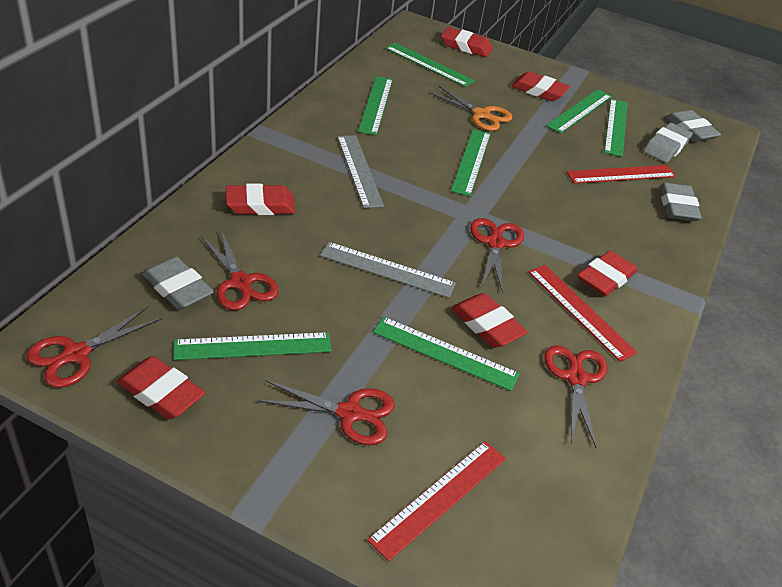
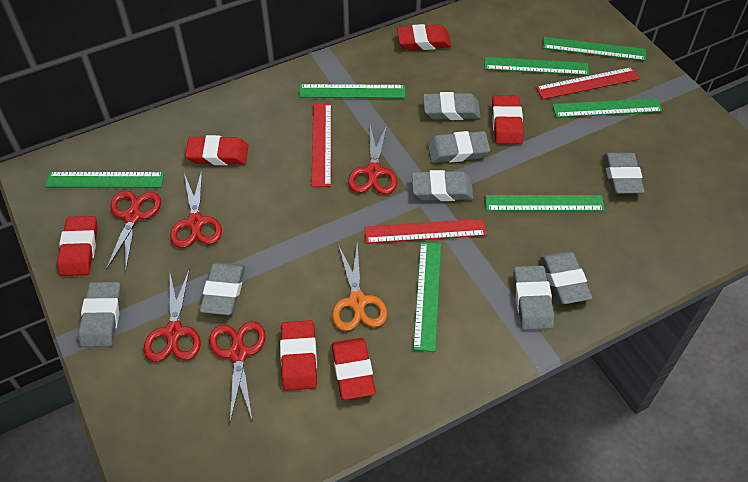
grey eraser: 4 -> 8
grey ruler: 2 -> 0

